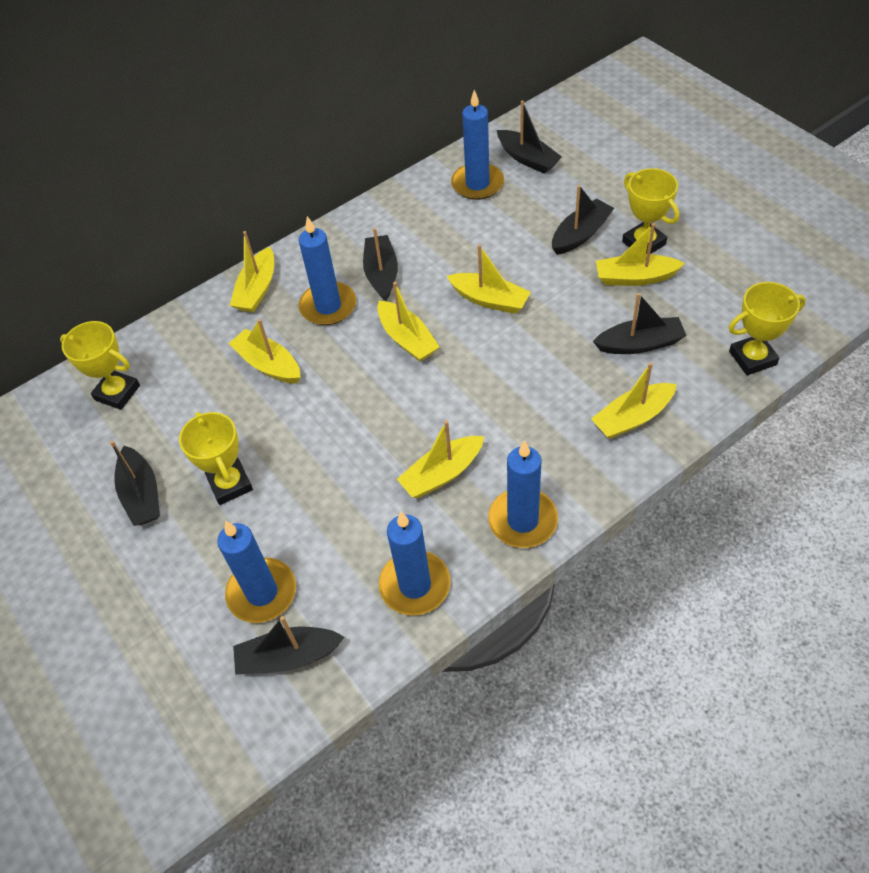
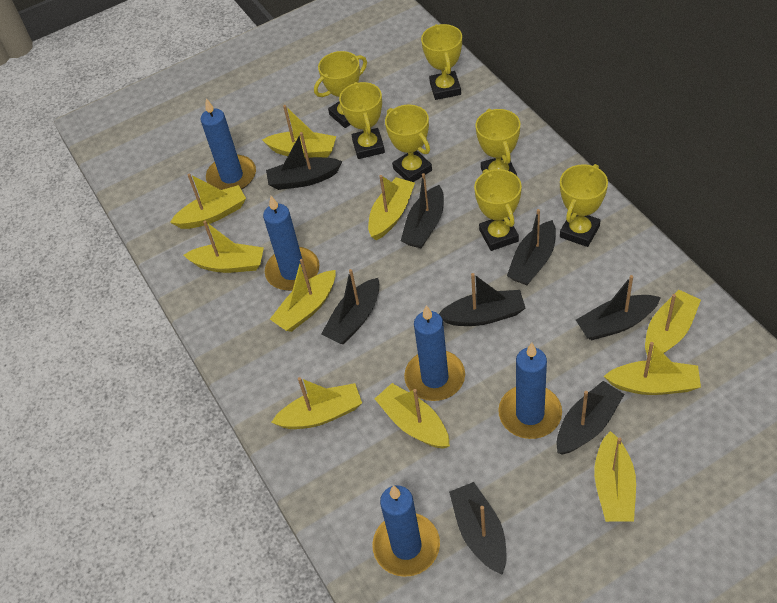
black boat: 6 -> 8
yellow boat: 7 -> 10
yellow trophy: 4 -> 7

